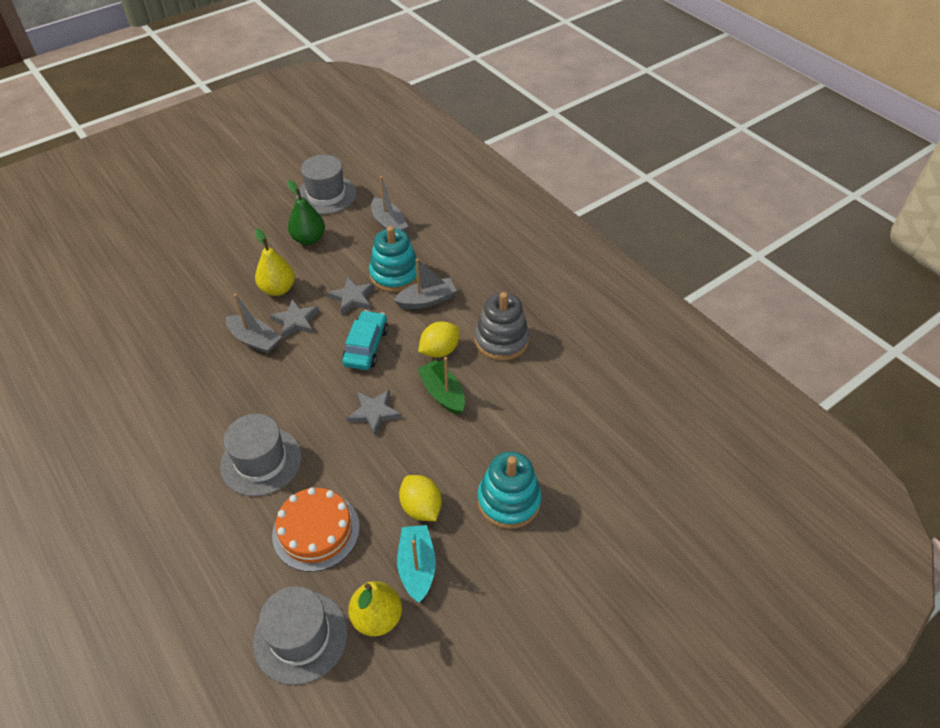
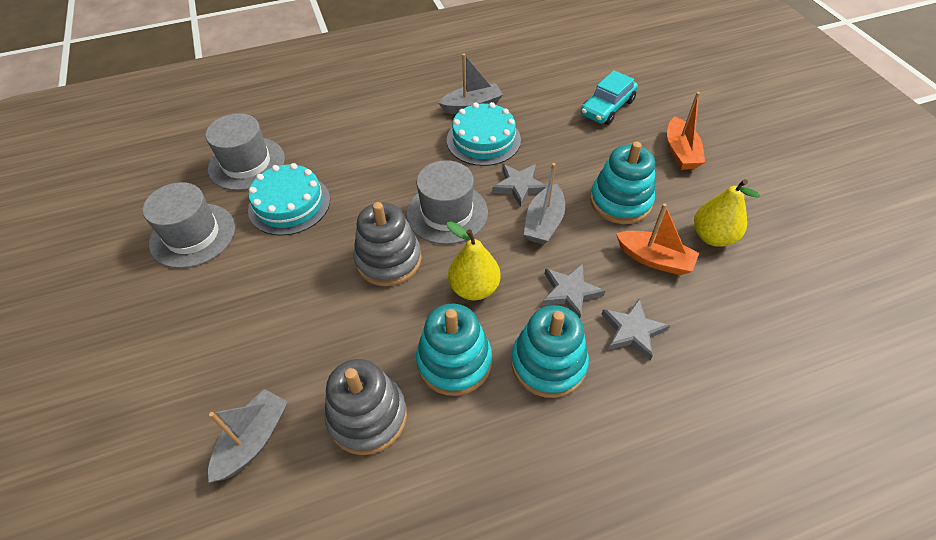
green boat: 1 -> 0
green pear: 1 -> 0
grey stacking toy: 1 -> 2
orange boat: 0 -> 2
orange cake: 1 -> 0
turquoise boat: 1 -> 0
turquoise cake: 0 -> 2
turquoise stacking toy: 2 -> 3
yellow lemon: 2 -> 0

